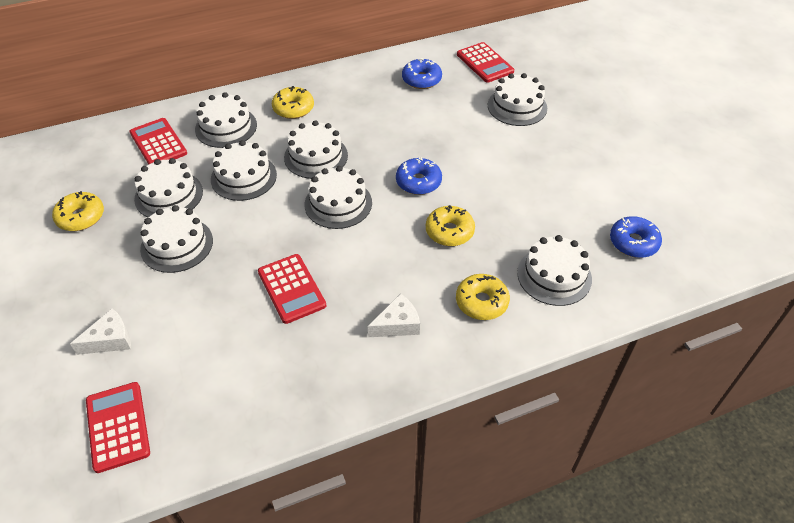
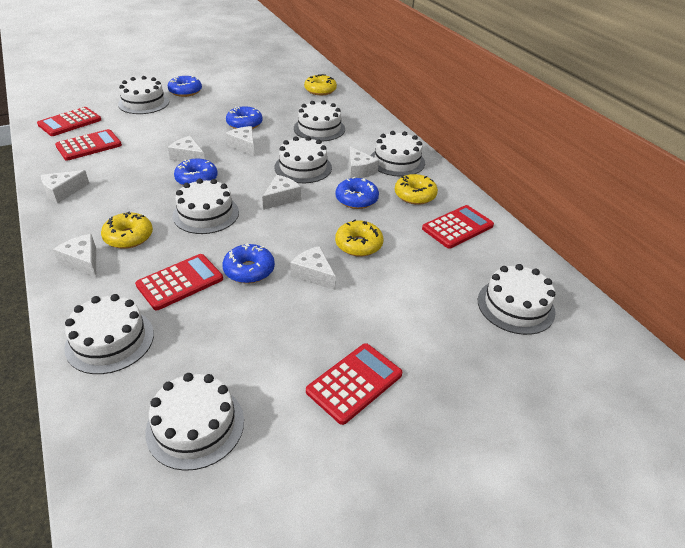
blue donut: 3 -> 5
red calculator: 4 -> 5
white cheese: 2 -> 7

